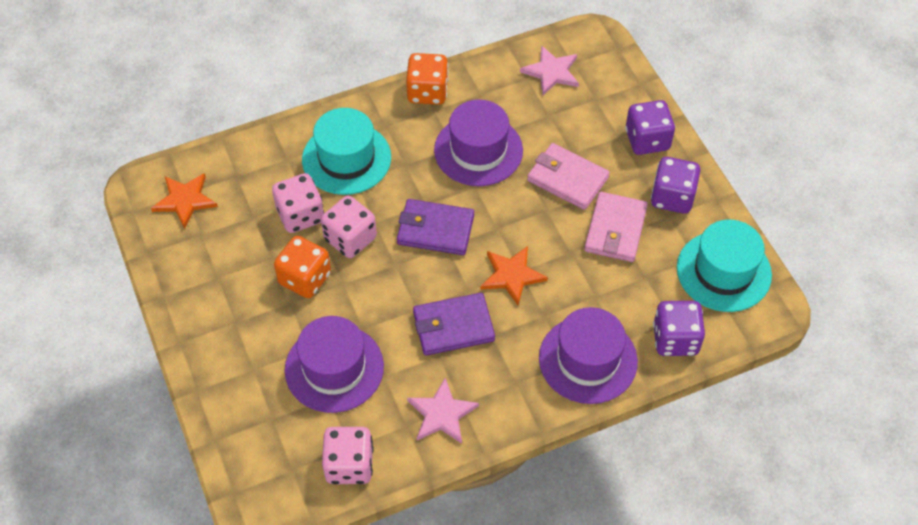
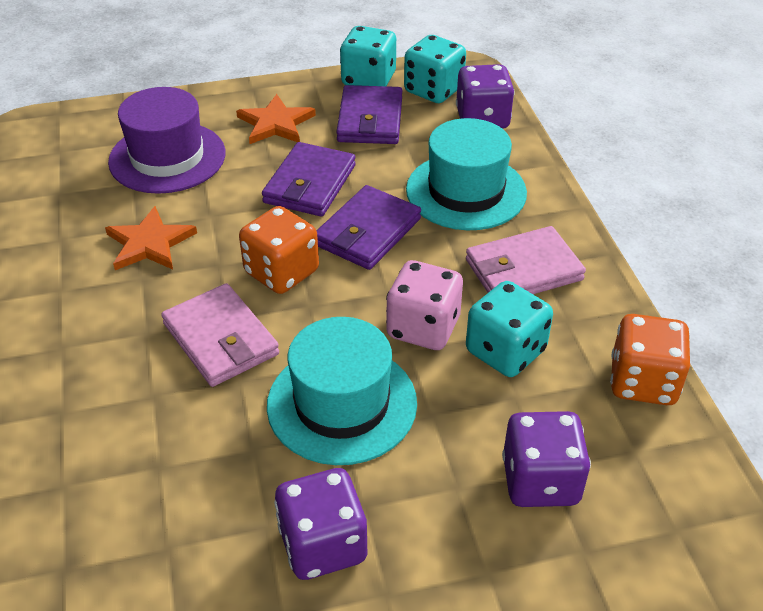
pink dice: 3 -> 1
pink star: 2 -> 0
purple hat: 3 -> 1
purple wallet: 2 -> 3
turquoise dice: 0 -> 3

